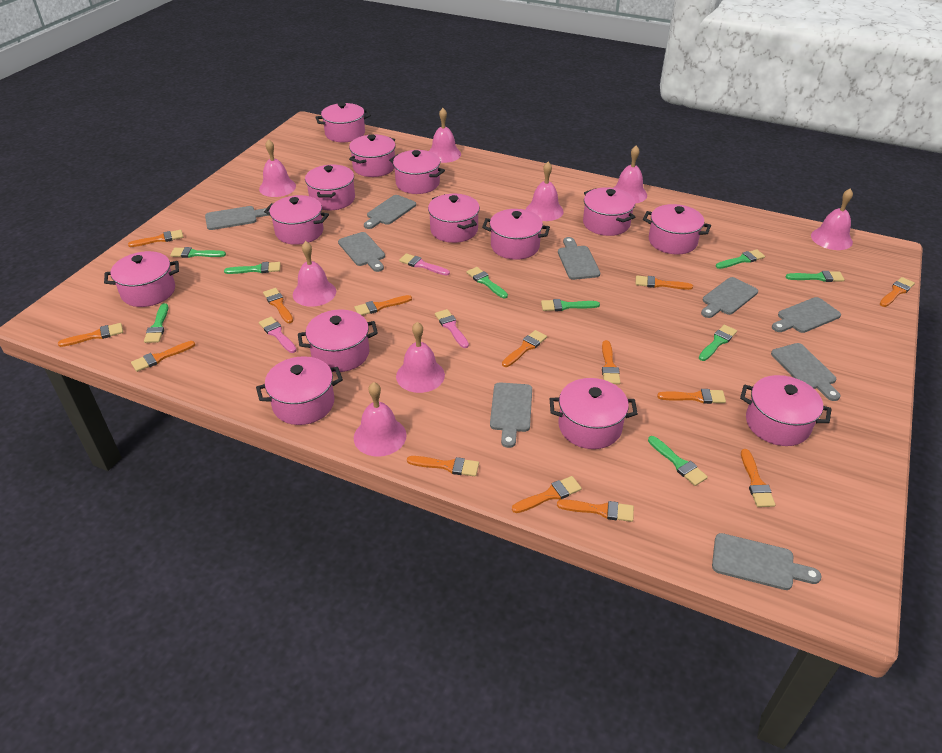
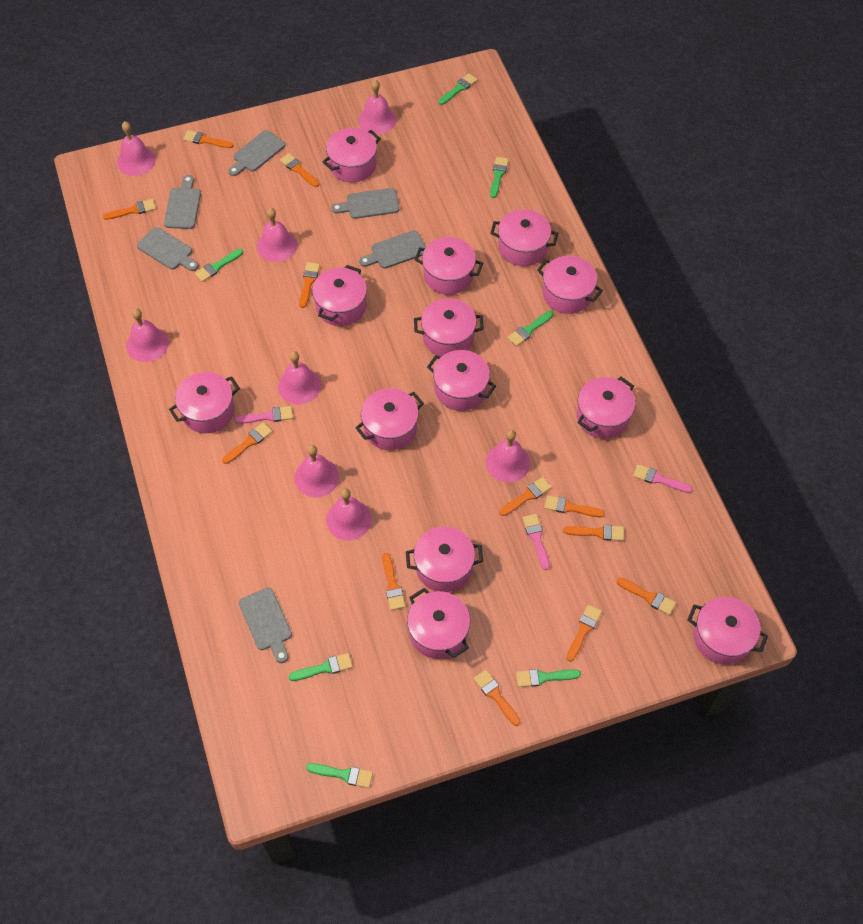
green brush: 9 -> 7
grey cutting board: 9 -> 6
orange brush: 14 -> 12
pink pot: 14 -> 13

